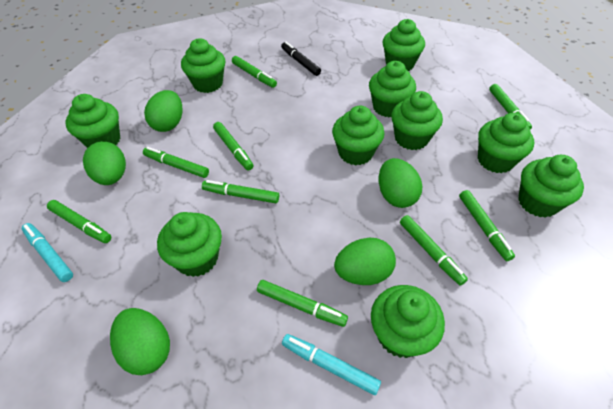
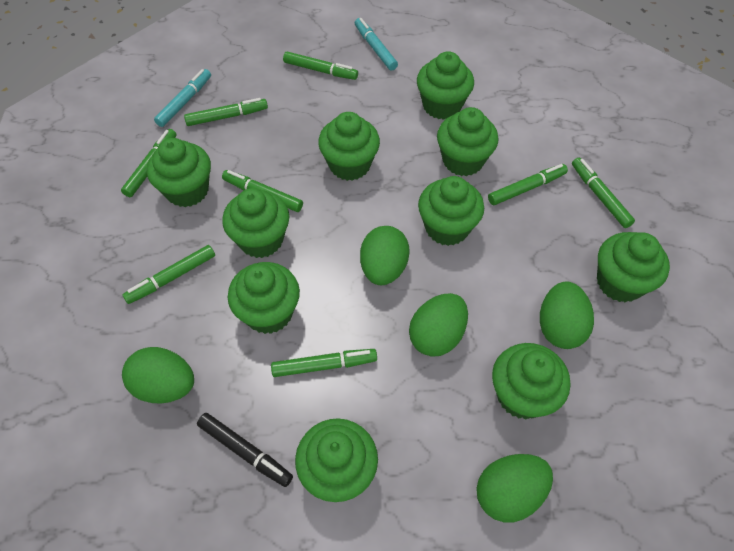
green marker: 9 -> 8

